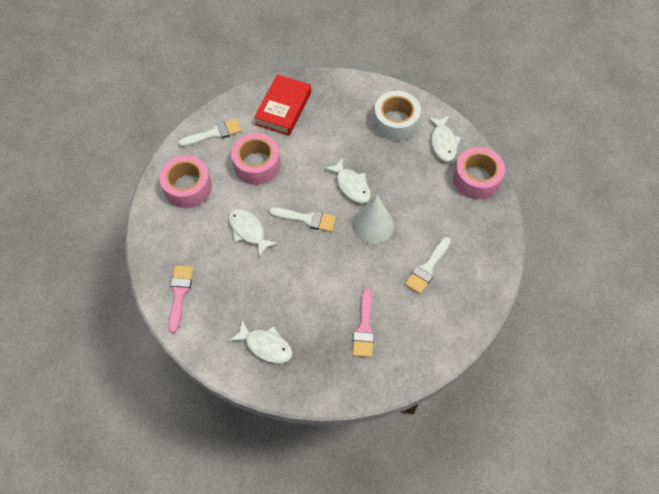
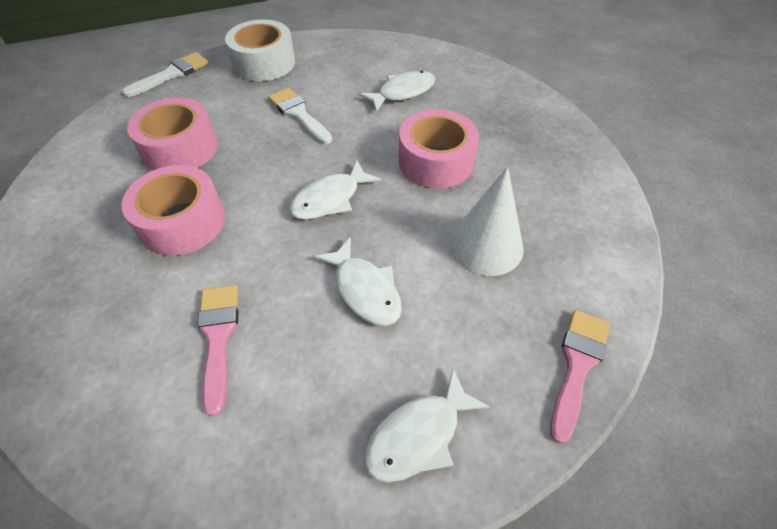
red book: 1 -> 0
white brush: 3 -> 2

